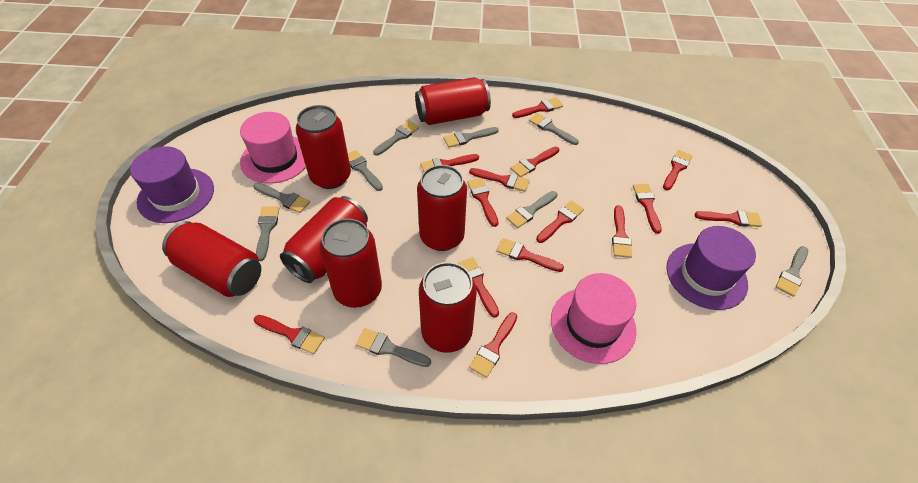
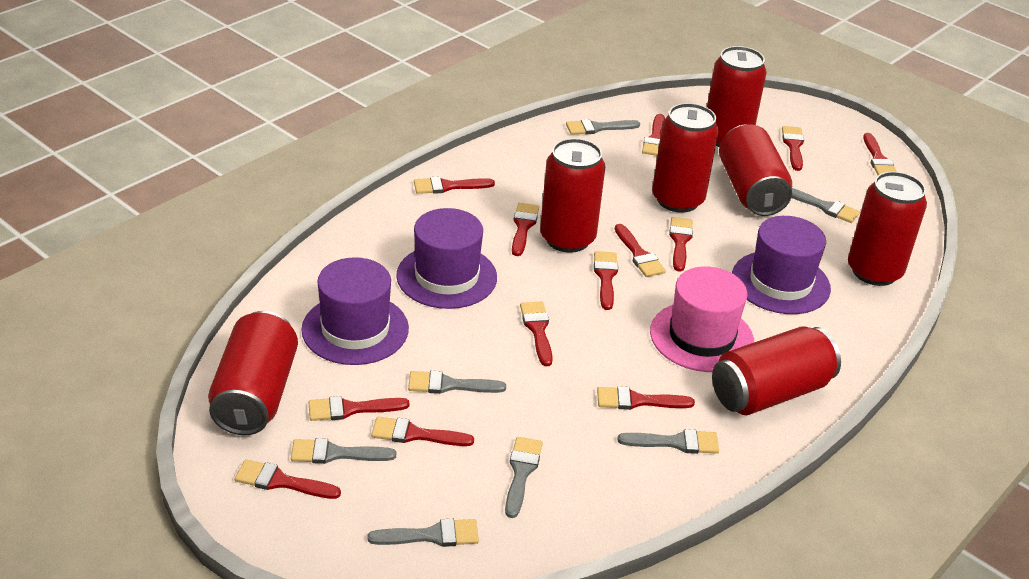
grey brush: 9 -> 7
pink hat: 2 -> 1
purple hat: 2 -> 3
red brush: 14 -> 13

